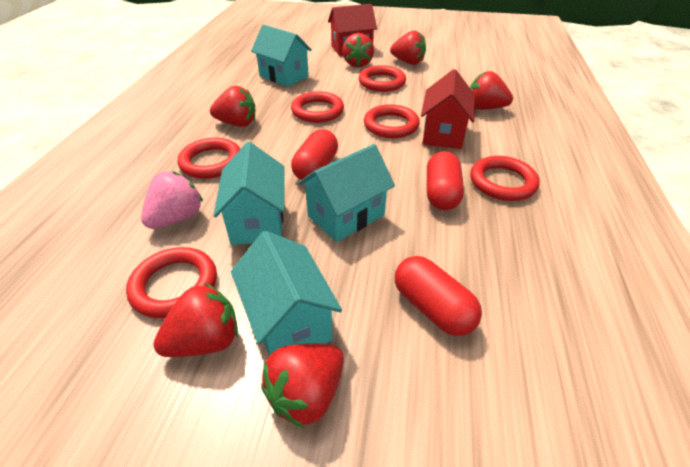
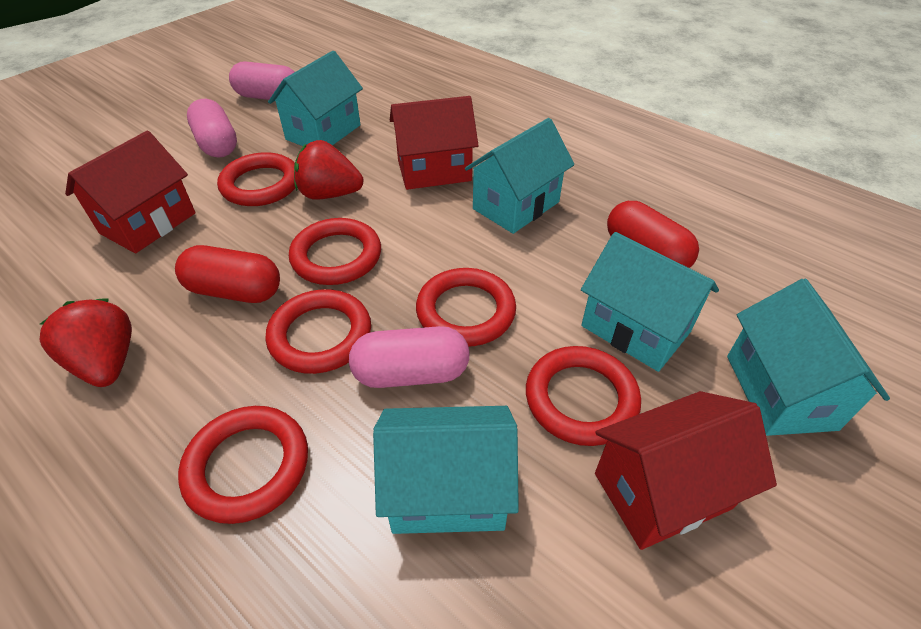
pink capsule: 0 -> 3
pink strawberry: 1 -> 0
red capsule: 3 -> 2
red house: 2 -> 3
red strawberry: 6 -> 2
turquoise house: 4 -> 5

